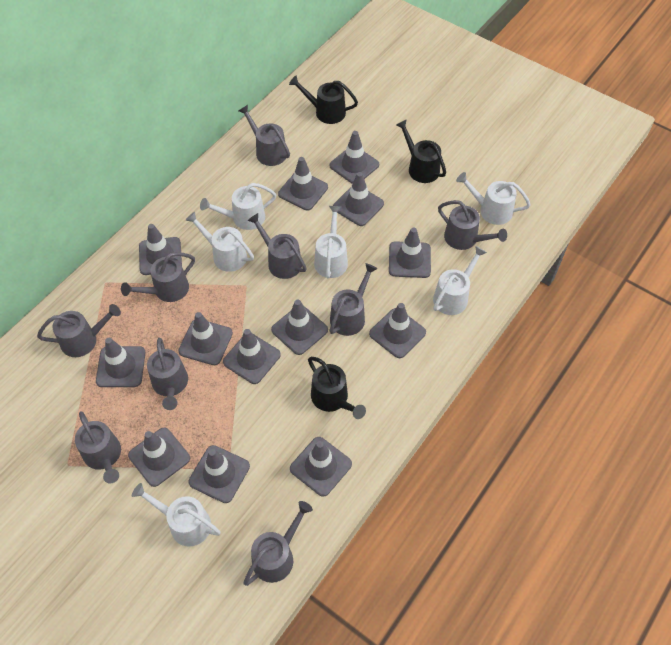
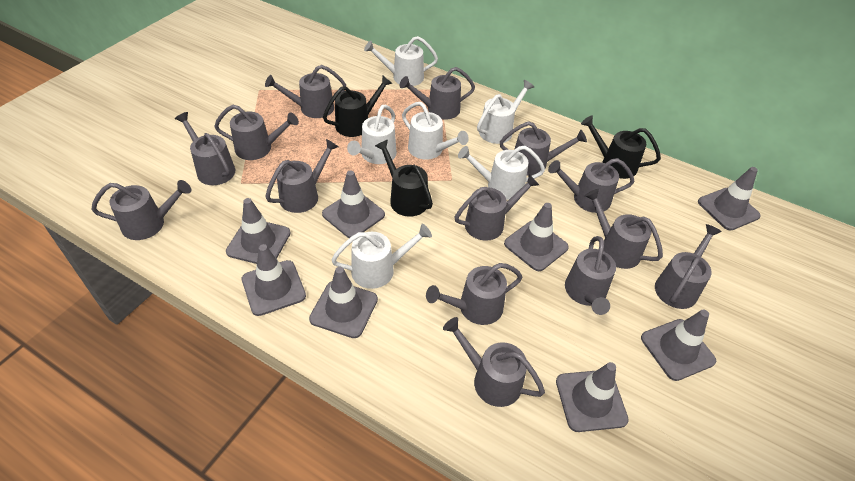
grey traffic cone: 13 -> 8
grey watering can: 9 -> 14

